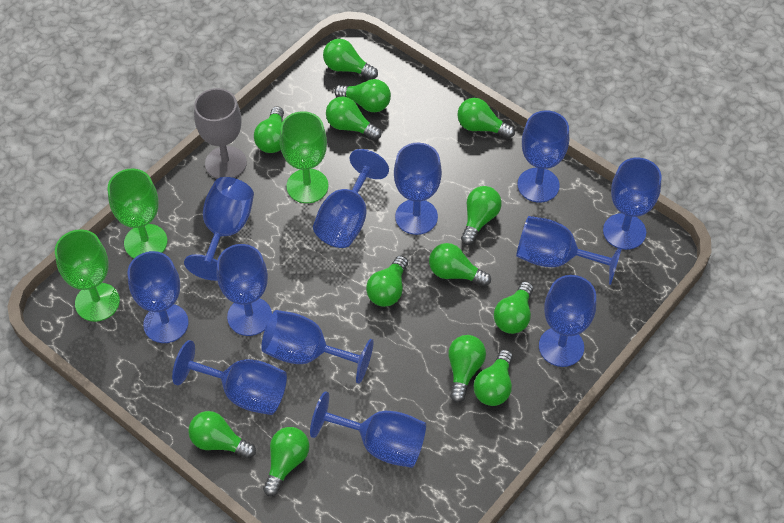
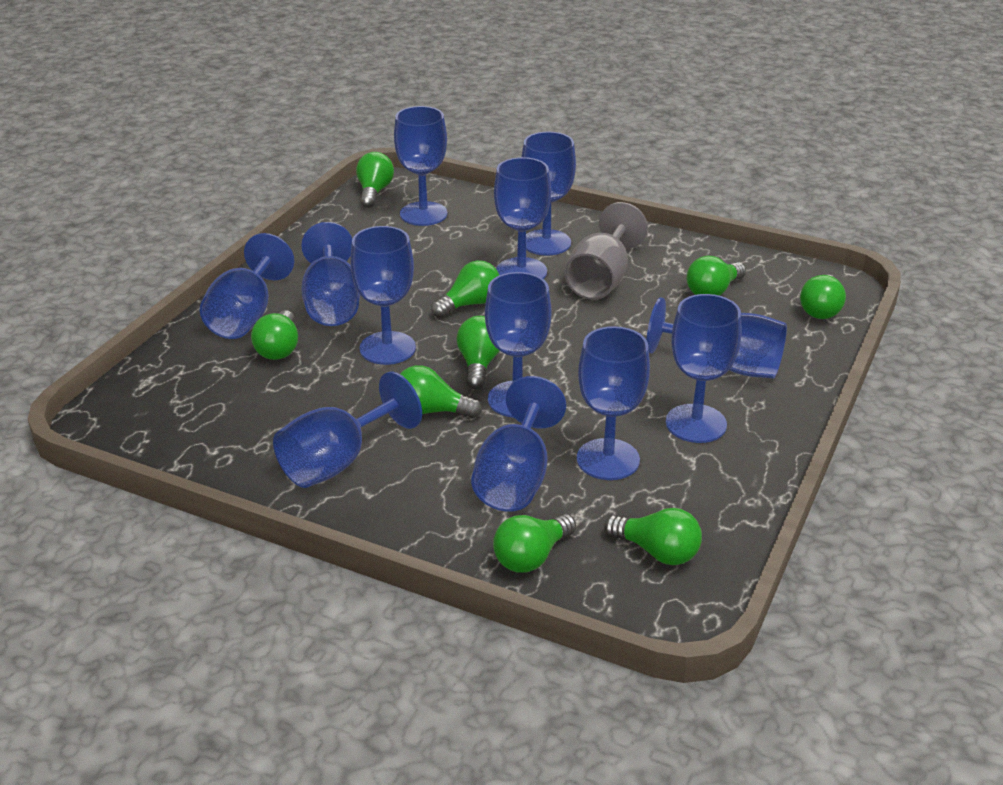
green goblet: 3 -> 0
green light bulb: 13 -> 9

